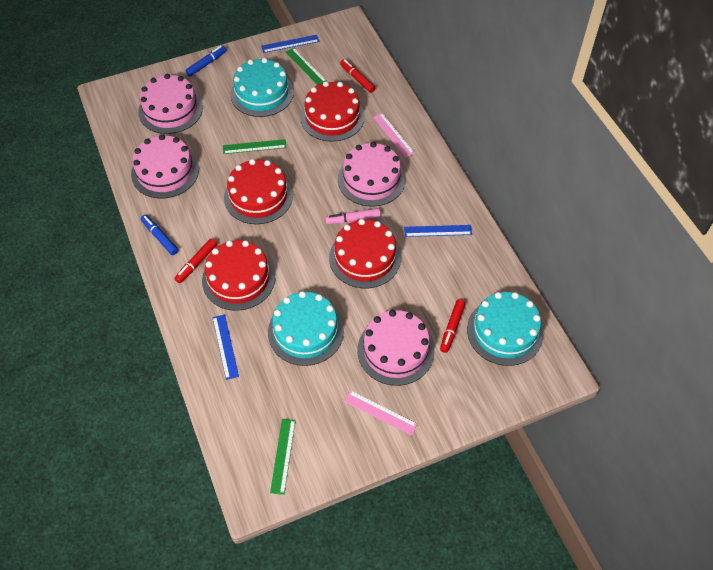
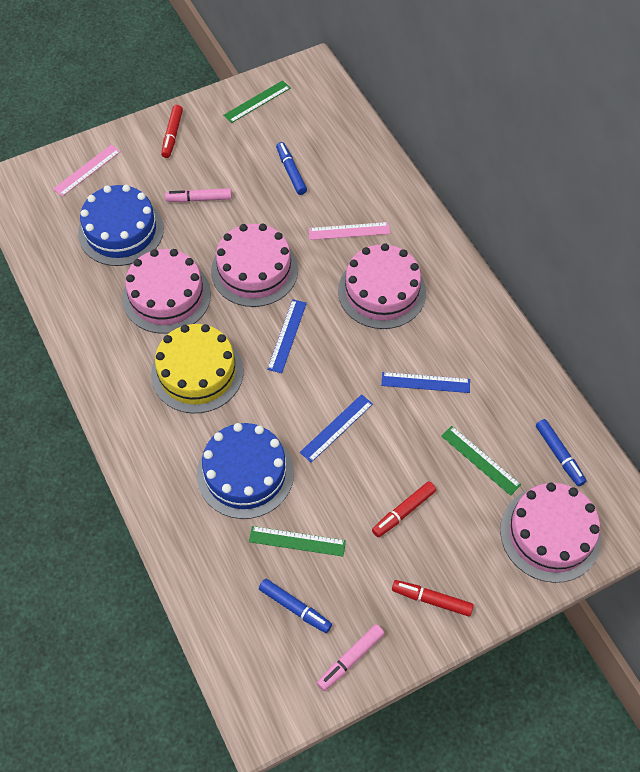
blue cake: 0 -> 2
blue marker: 2 -> 3
pink marker: 1 -> 2
red cake: 4 -> 0
turquoise cake: 3 -> 0
yellow cake: 0 -> 1

